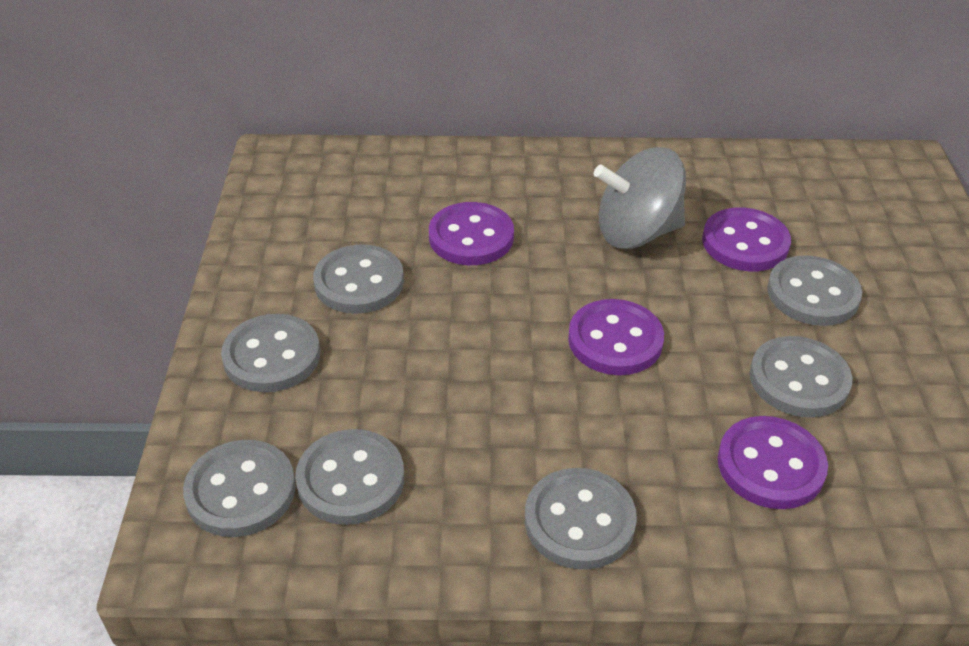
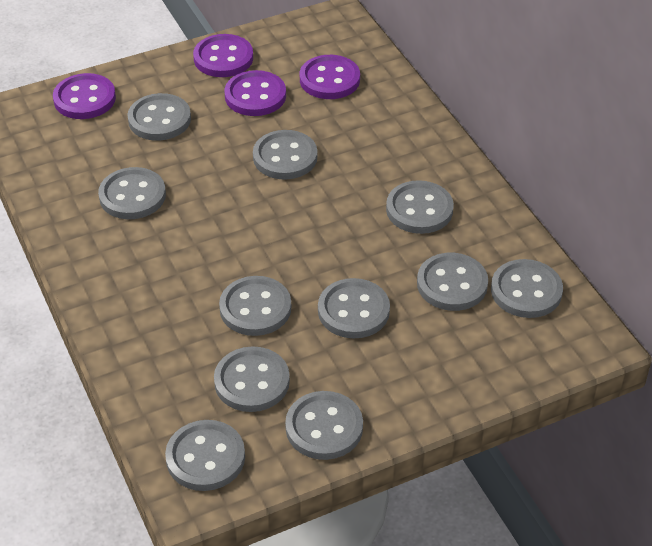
grey button: 7 -> 11
grey spinning top: 1 -> 0

